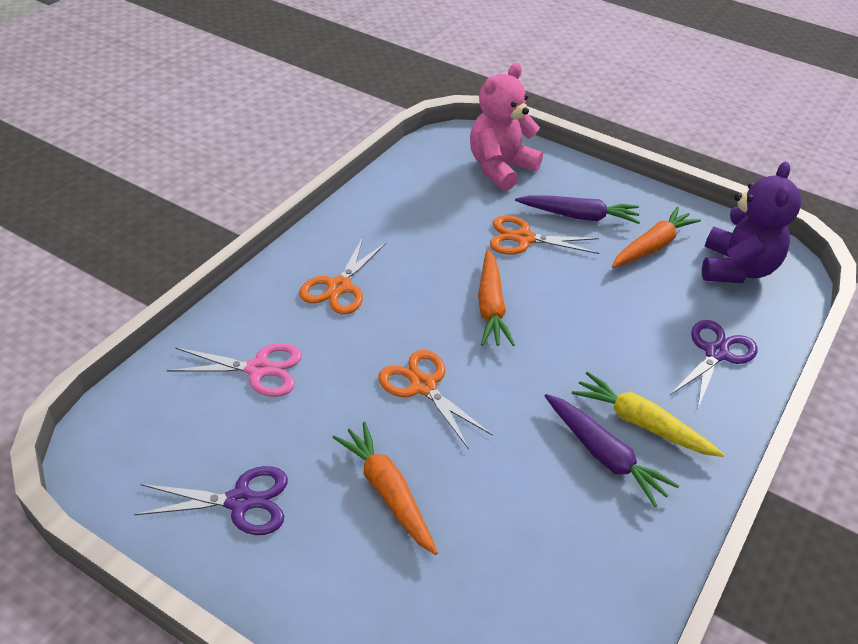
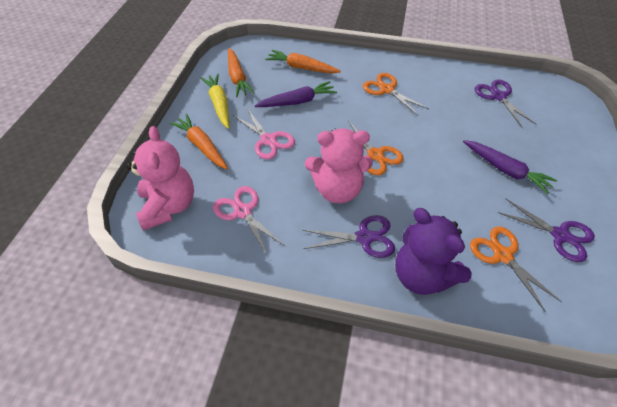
pink scissors: 1 -> 2
pink teddy bear: 1 -> 2
purple scissors: 2 -> 3

